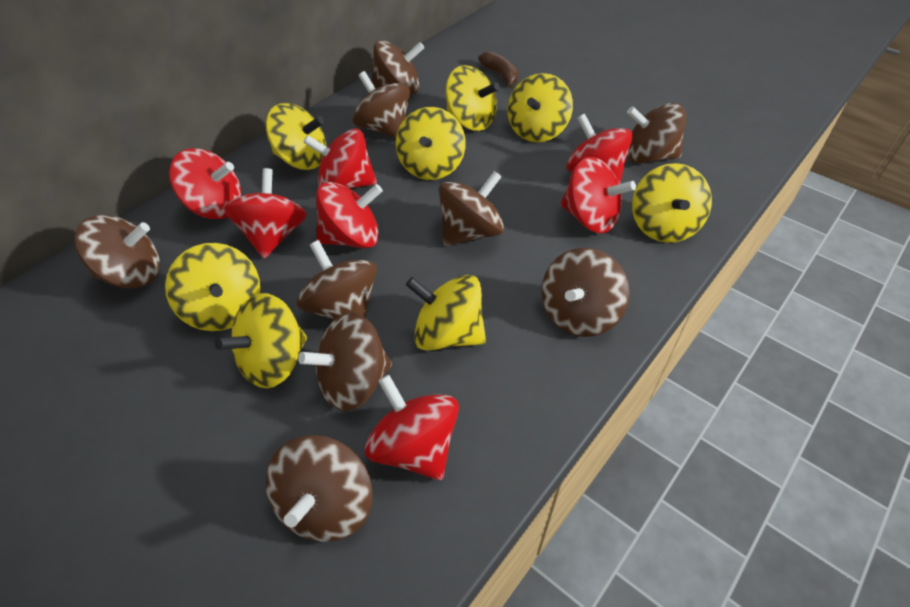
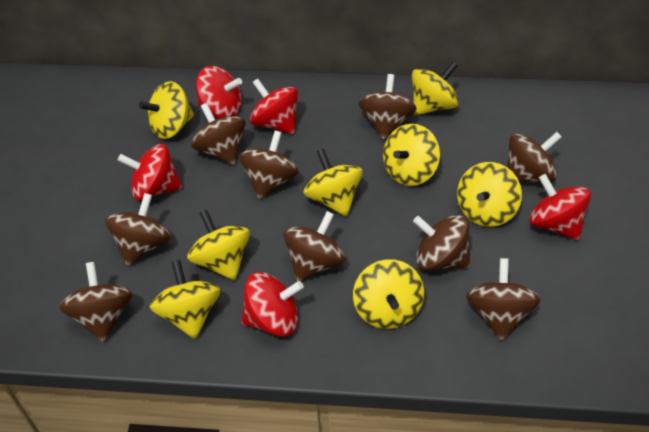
brown banana: 1 -> 0
red spinning top: 7 -> 5

